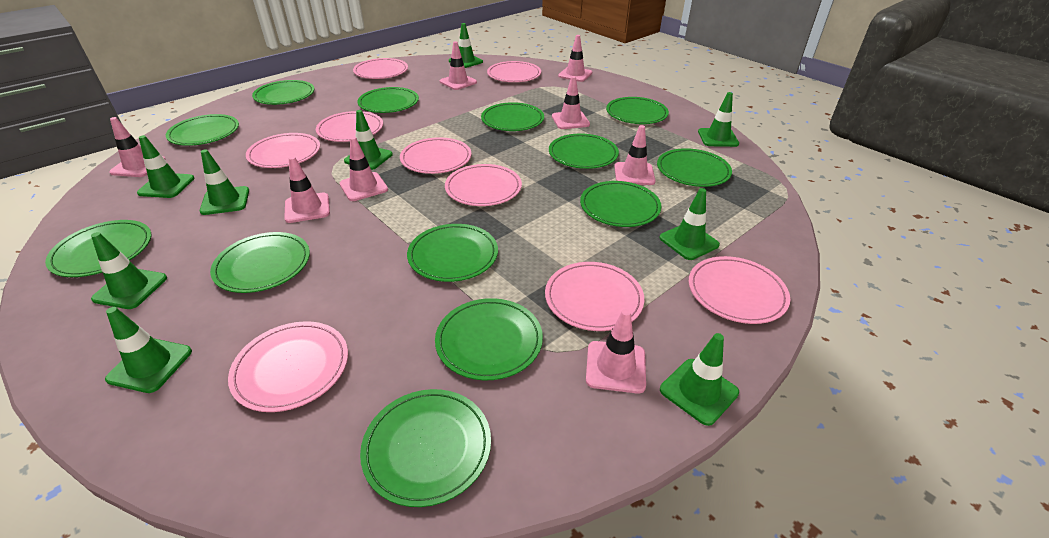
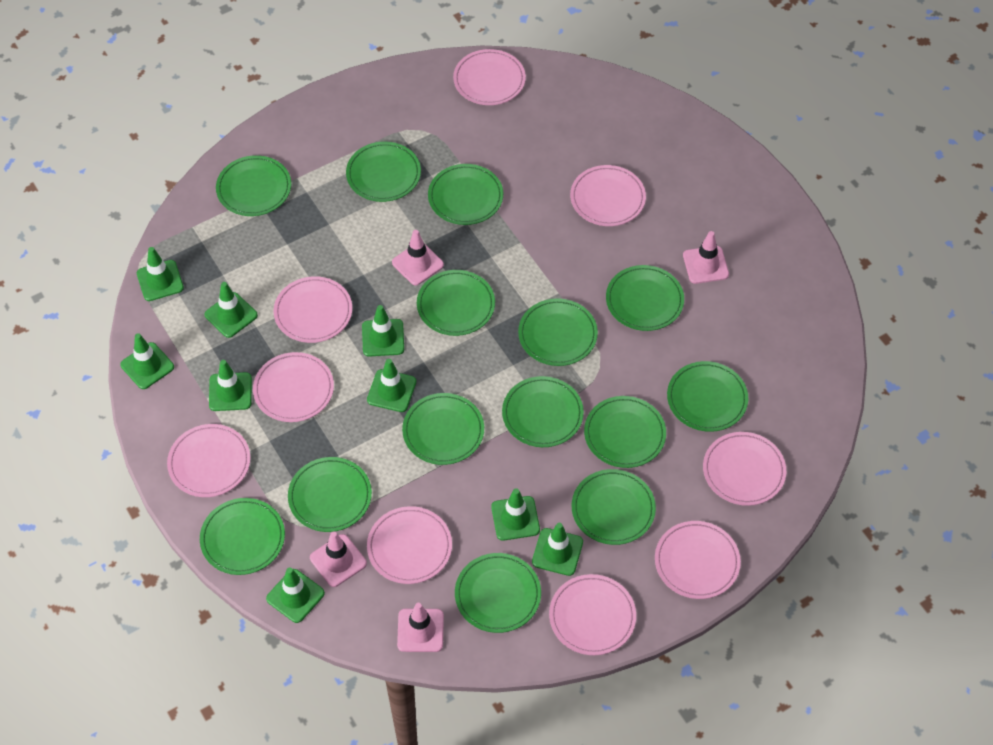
green plate: 13 -> 14
pink traffic cone: 8 -> 4

